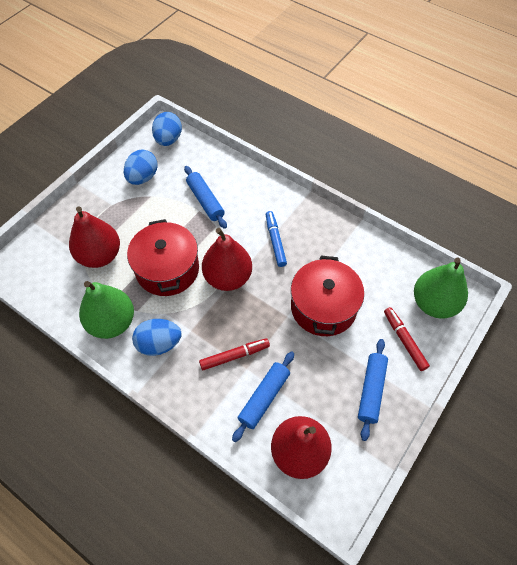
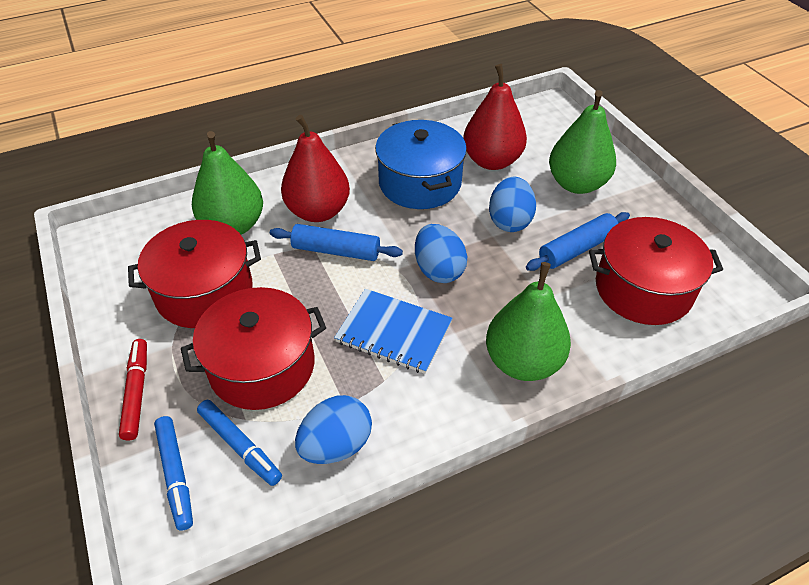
blue marker: 1 -> 2
blue notebook: 0 -> 1
blue pot: 0 -> 1
blue rolling pin: 3 -> 2
green pear: 2 -> 3
red marker: 2 -> 1
red pear: 3 -> 2
red pot: 2 -> 3

